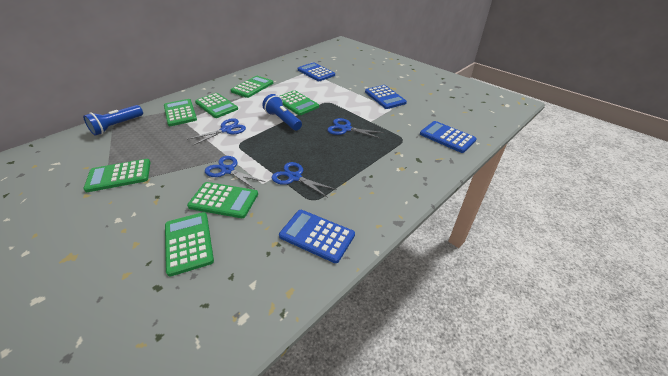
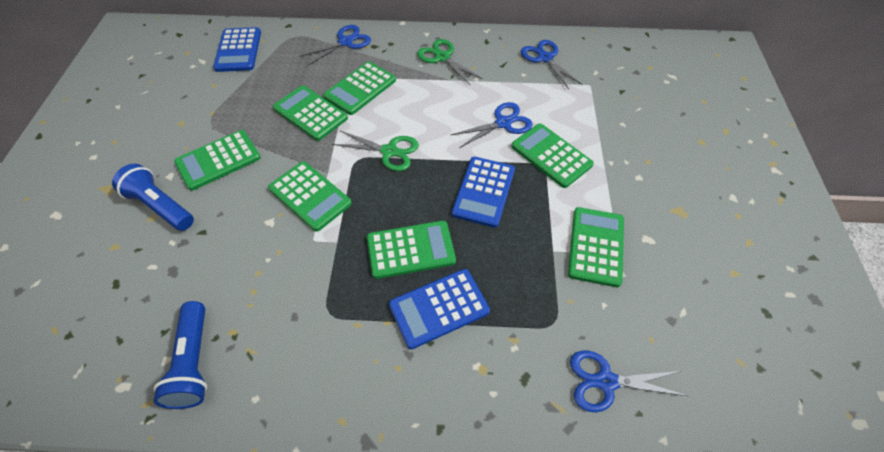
blue calculator: 4 -> 3
green scissors: 0 -> 2

